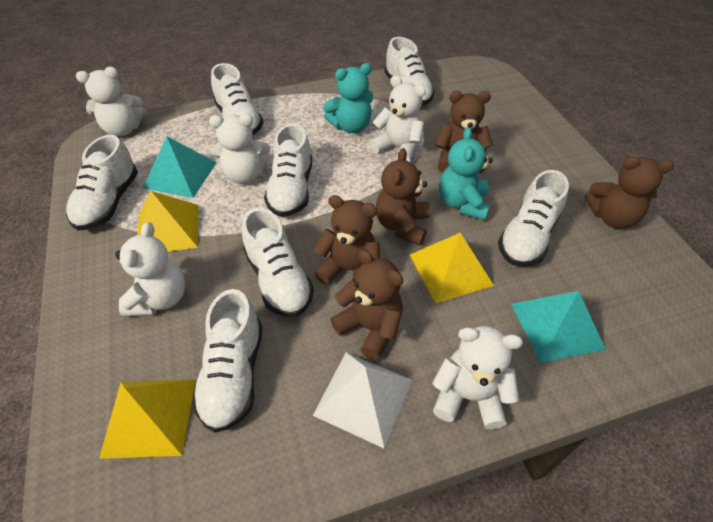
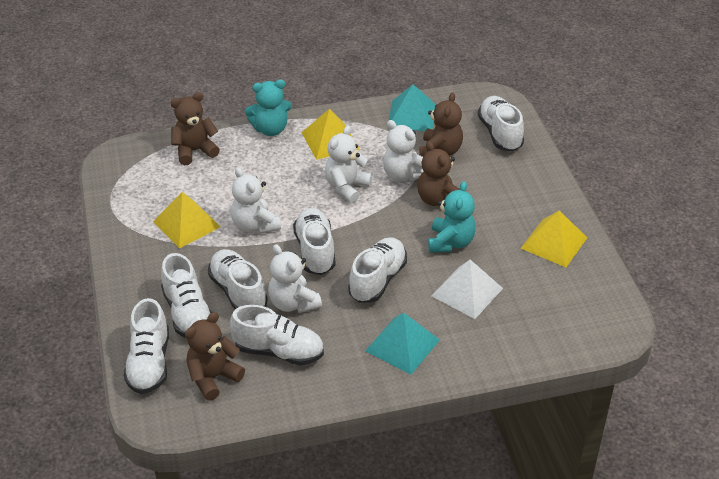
brown teddy bear: 5 -> 4
white teddy bear: 5 -> 4

